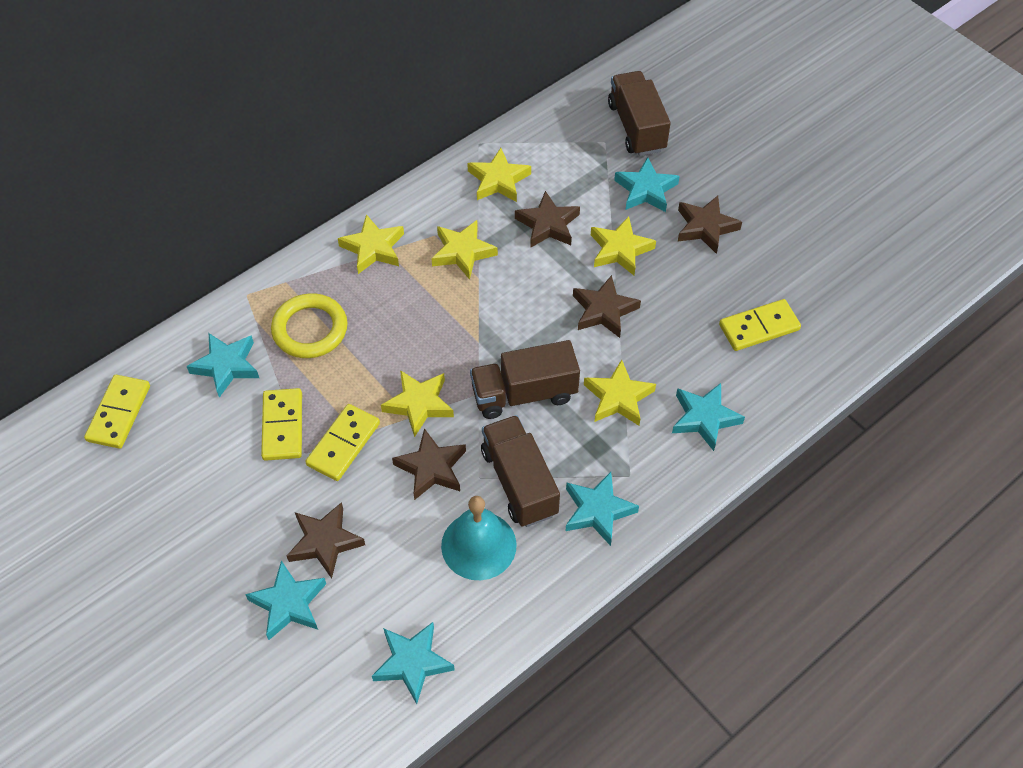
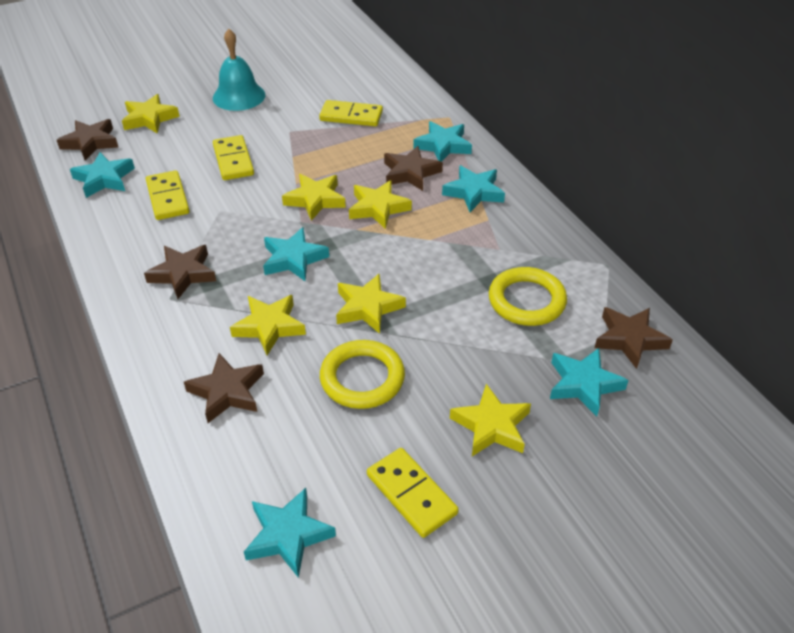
brown truck: 3 -> 0
yellow ring: 1 -> 2

